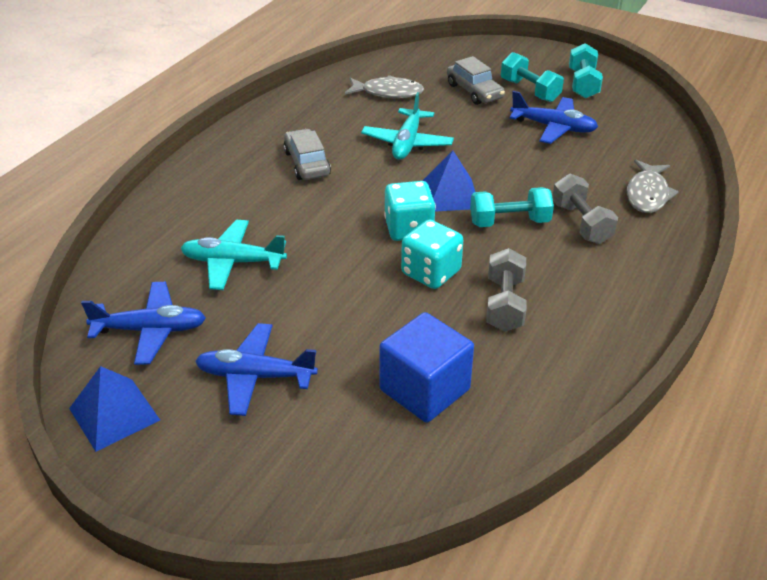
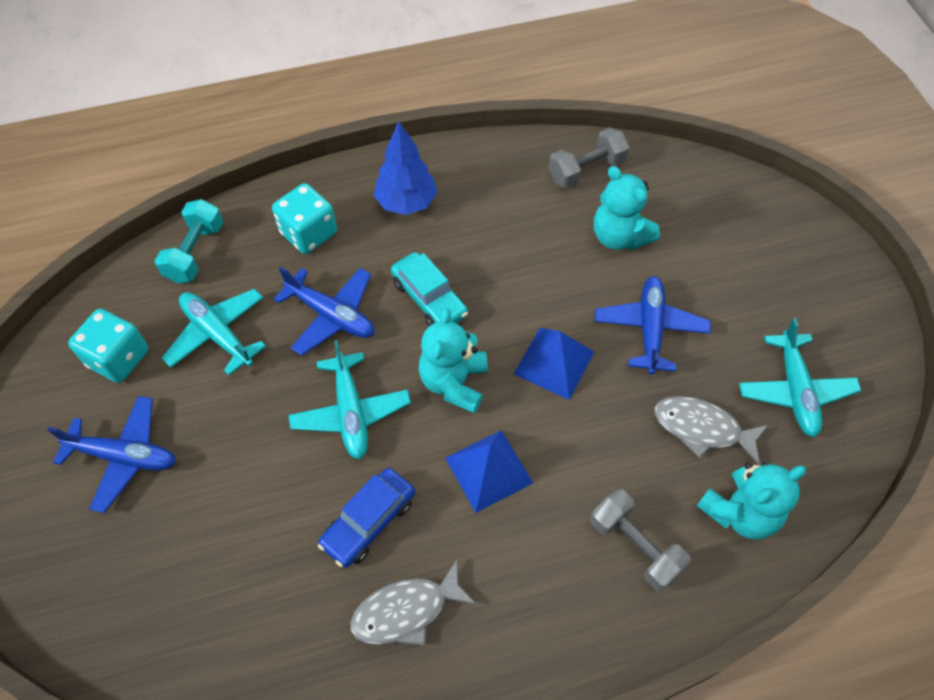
blue car: 0 -> 1
blue cube: 1 -> 0
blue tree: 0 -> 1
grey car: 2 -> 0
turquoise car: 0 -> 1
turquoise dumbbell: 3 -> 1
turquoise plane: 2 -> 3
turquoise teddy bear: 0 -> 3

